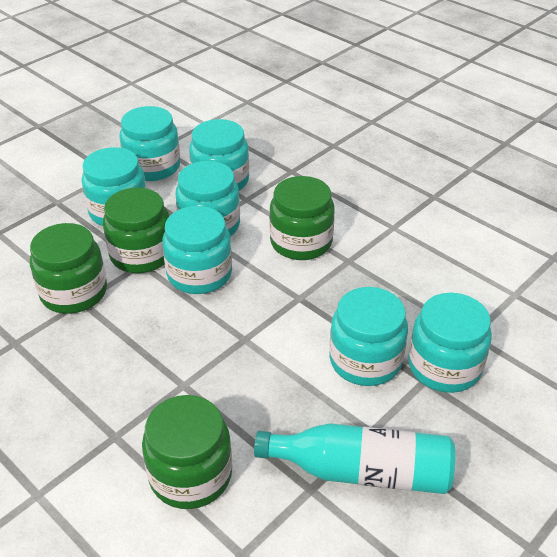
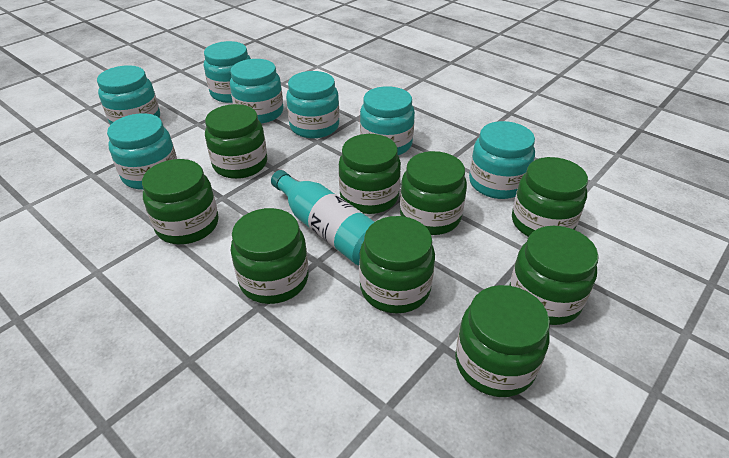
green jar: 4 -> 9

